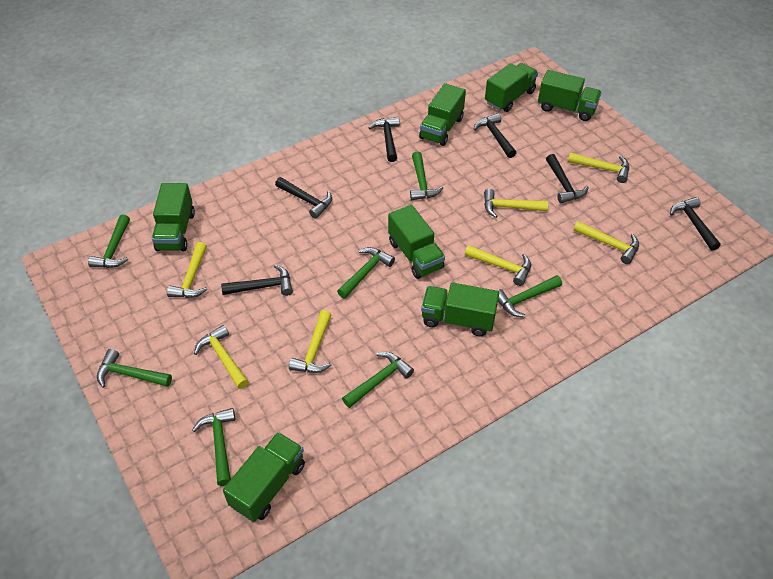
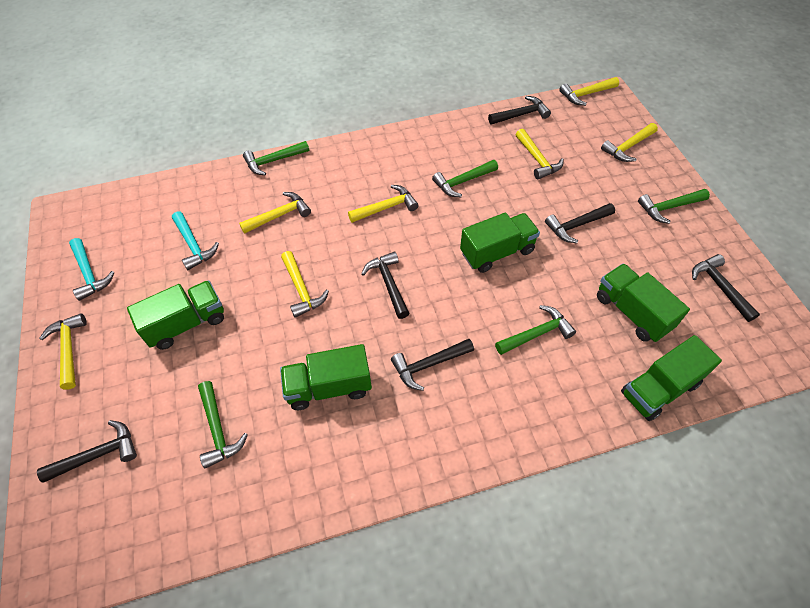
green hammer: 7 -> 5
green truck: 7 -> 5
turquoise hammer: 0 -> 2

